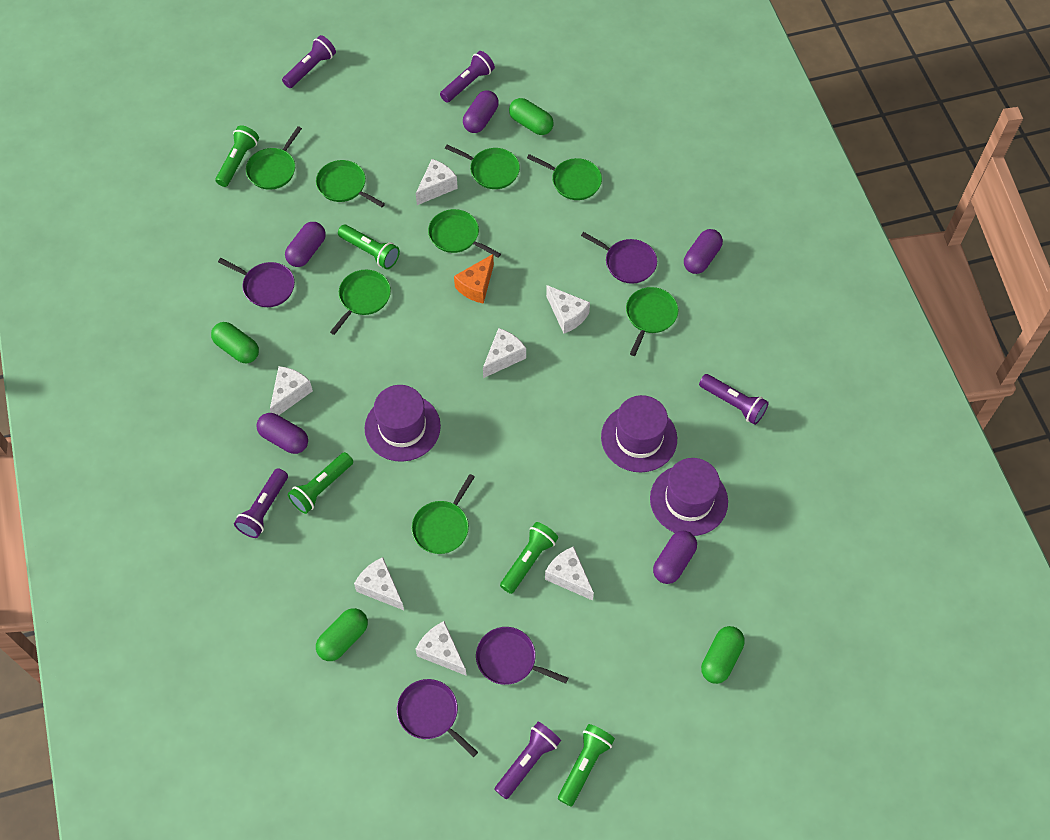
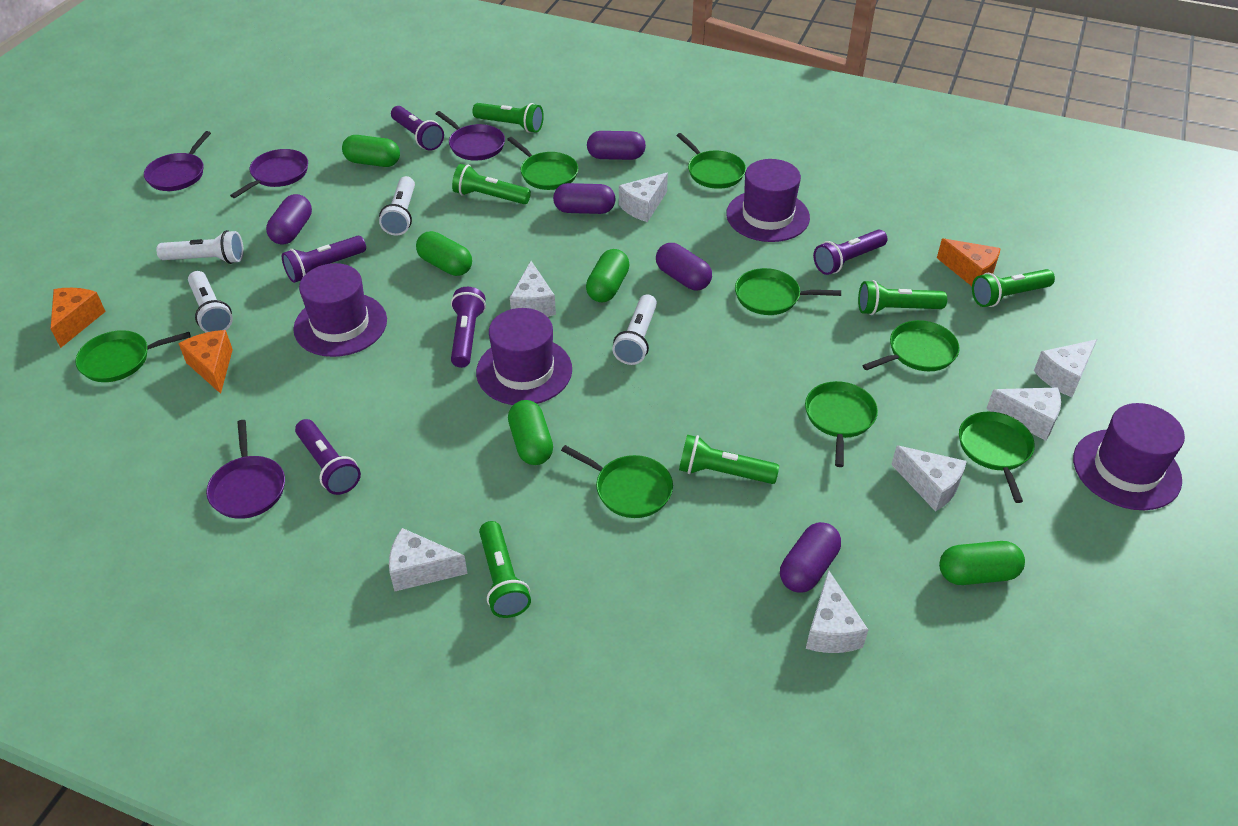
green capsule: 4 -> 5
green flashlight: 5 -> 6
orange cheese: 1 -> 3
purple hat: 3 -> 4
white flashlight: 0 -> 4

